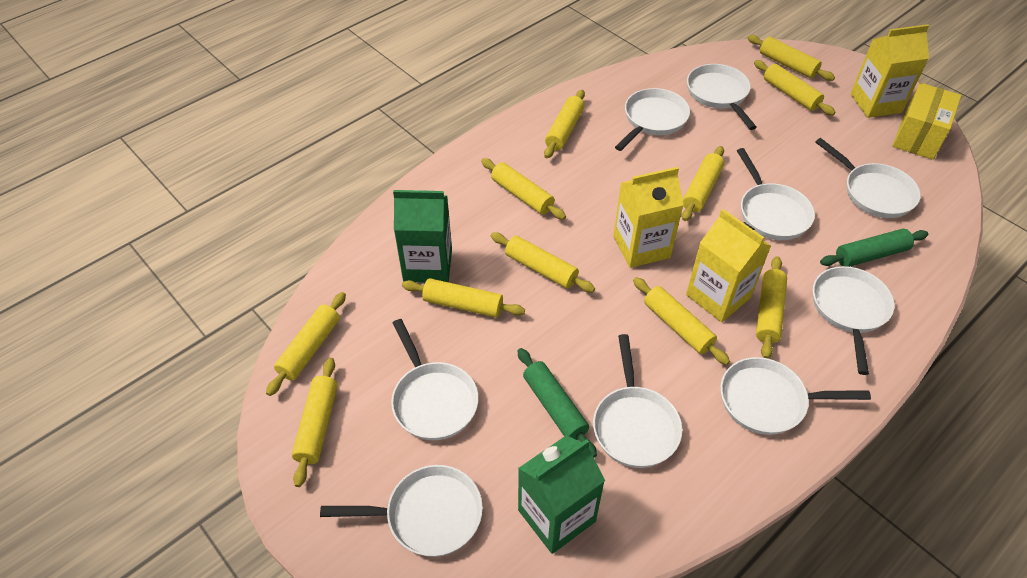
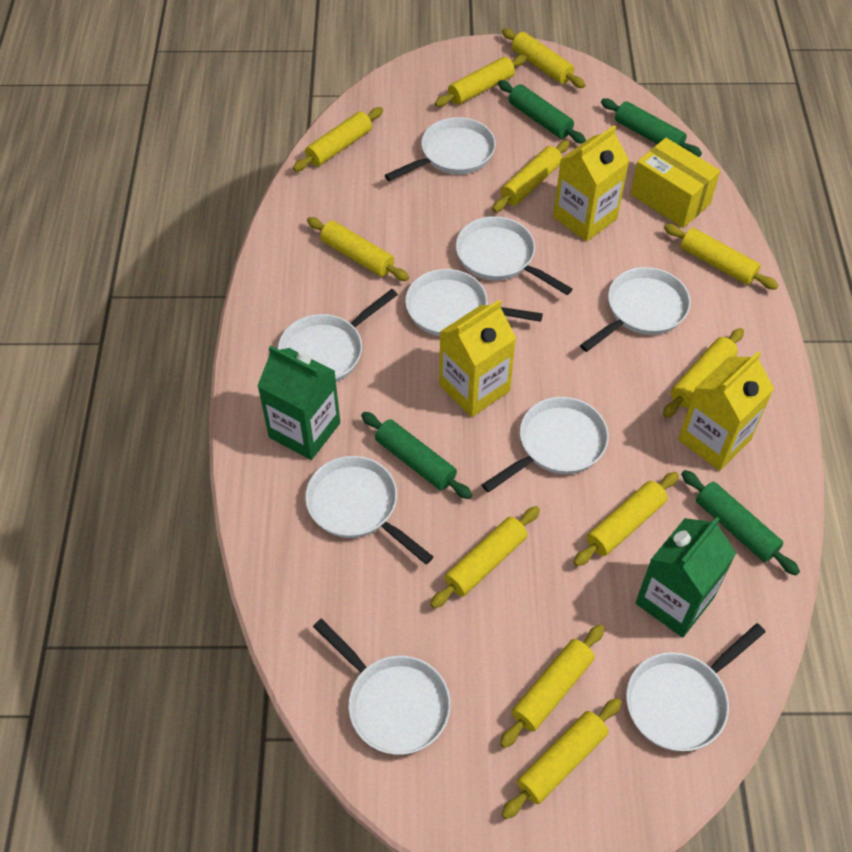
green rolling pin: 2 -> 4

